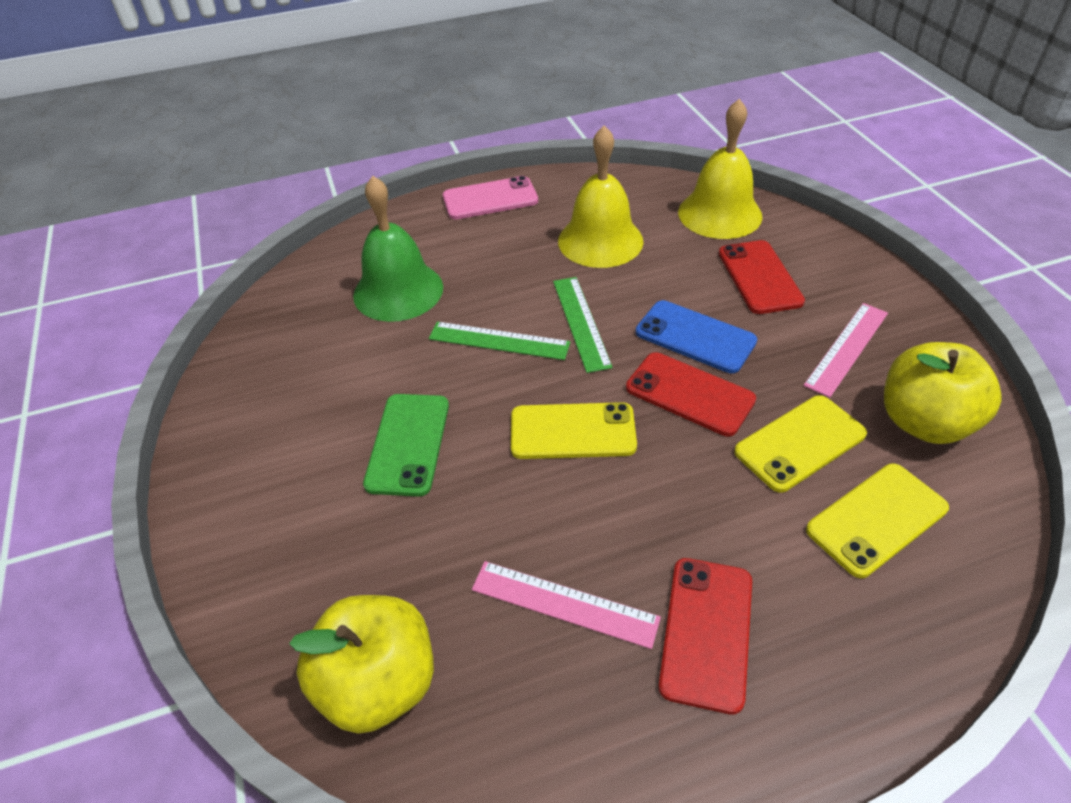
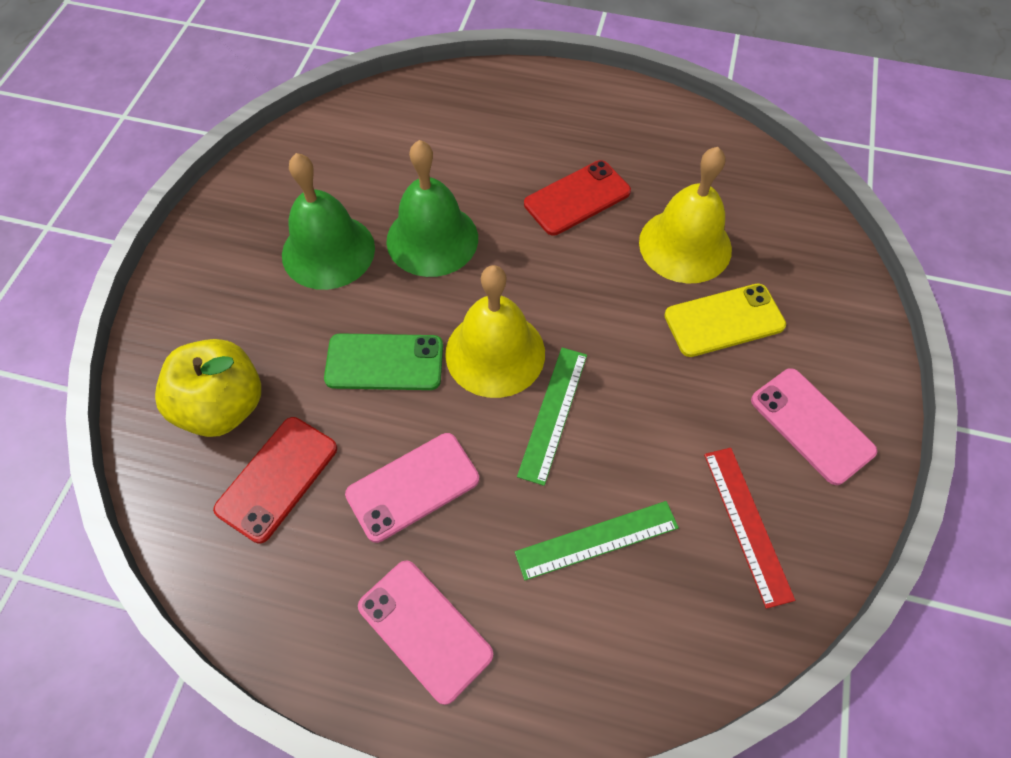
blue phone: 1 -> 0
green bell: 1 -> 2
pink phone: 1 -> 3
pink ruler: 2 -> 0
red phone: 3 -> 2
red ruler: 0 -> 1
yellow apple: 2 -> 1
yellow phone: 3 -> 1

